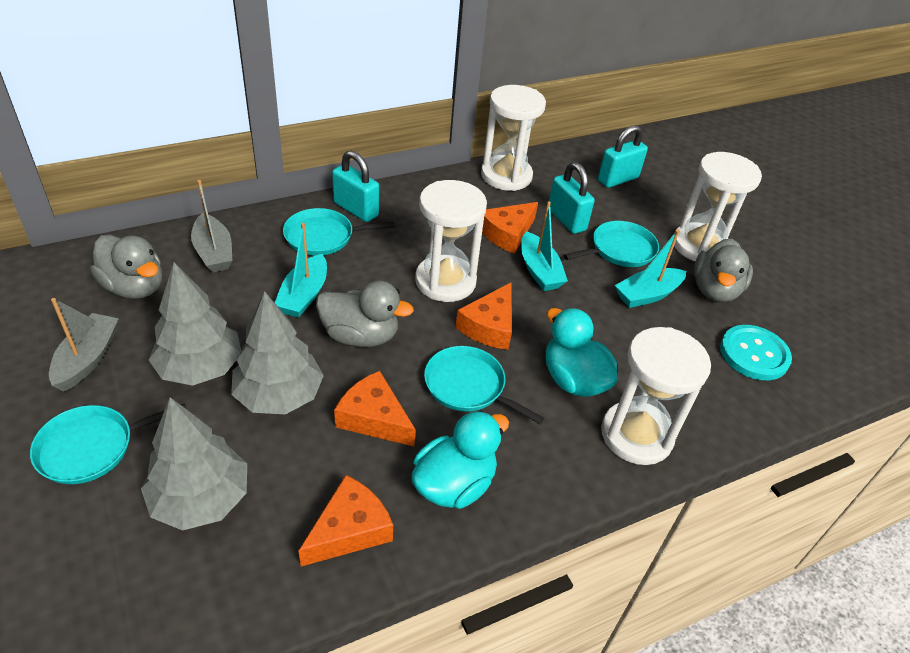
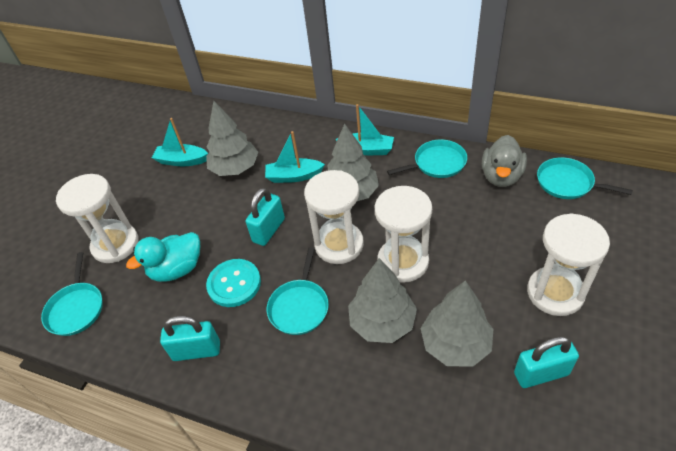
grey boat: 2 -> 0
grey duck: 3 -> 1
grey tree: 3 -> 4
orange cheese: 4 -> 0
turquoise duck: 2 -> 1

